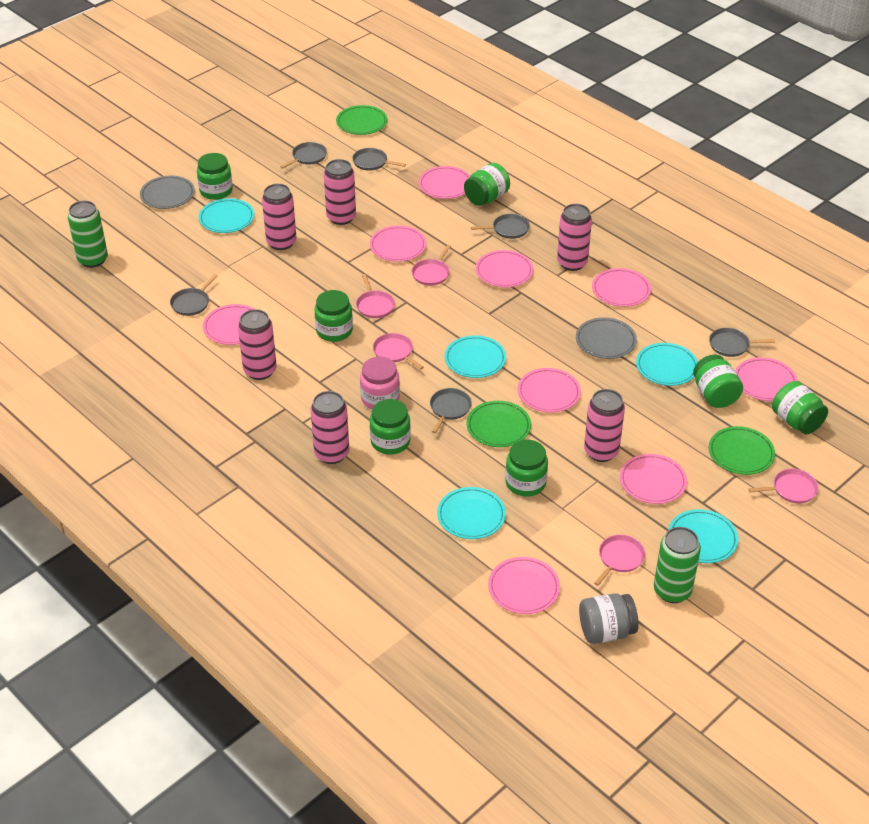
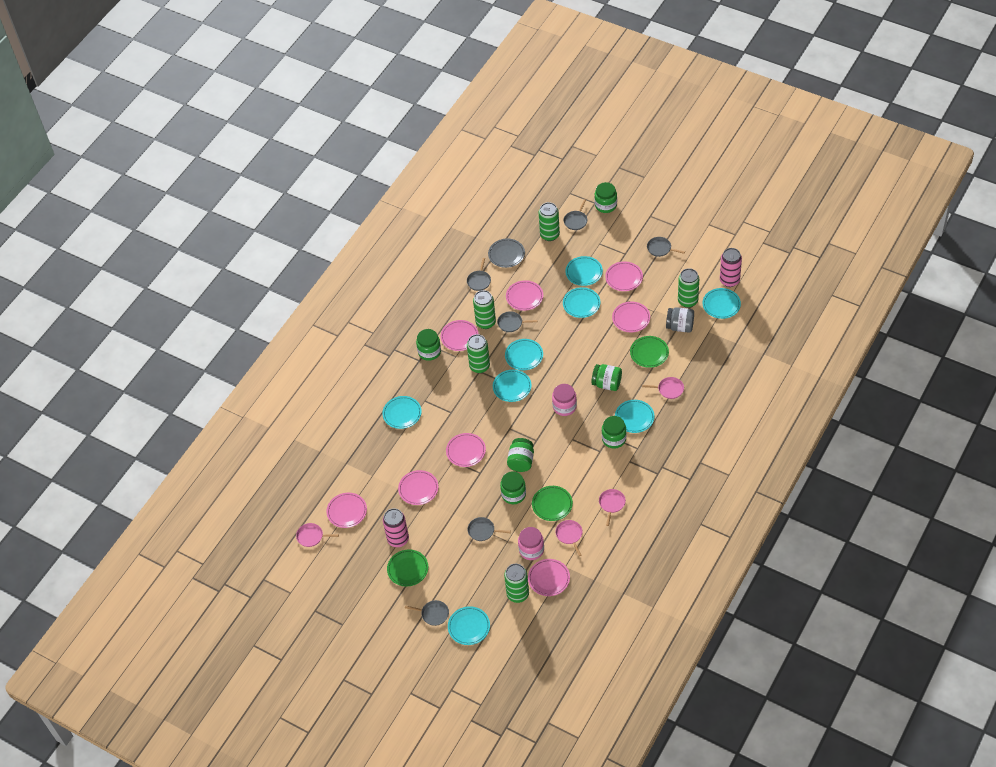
green can: 2 -> 5
green jar: 7 -> 6
grey plate: 2 -> 1
pink can: 6 -> 2
pink jar: 1 -> 2
pink pan: 5 -> 4
pink plate: 9 -> 8
turquoise plate: 5 -> 8

